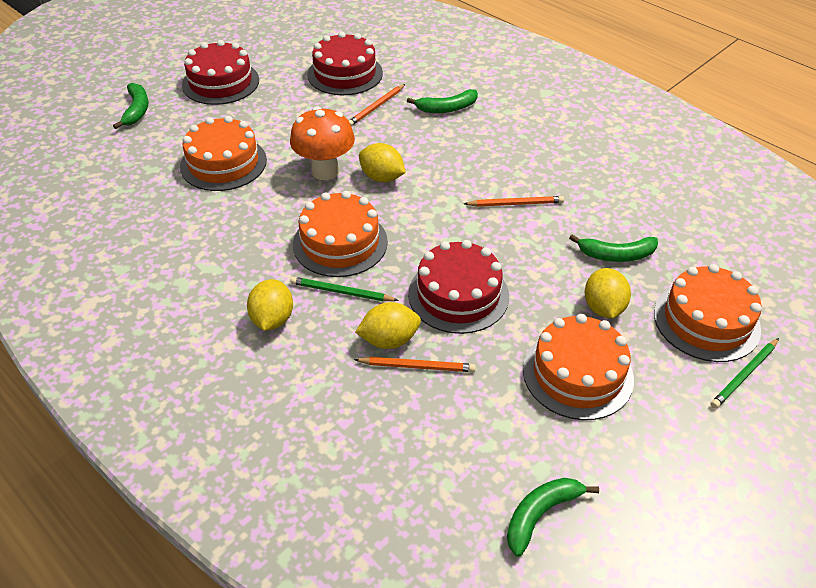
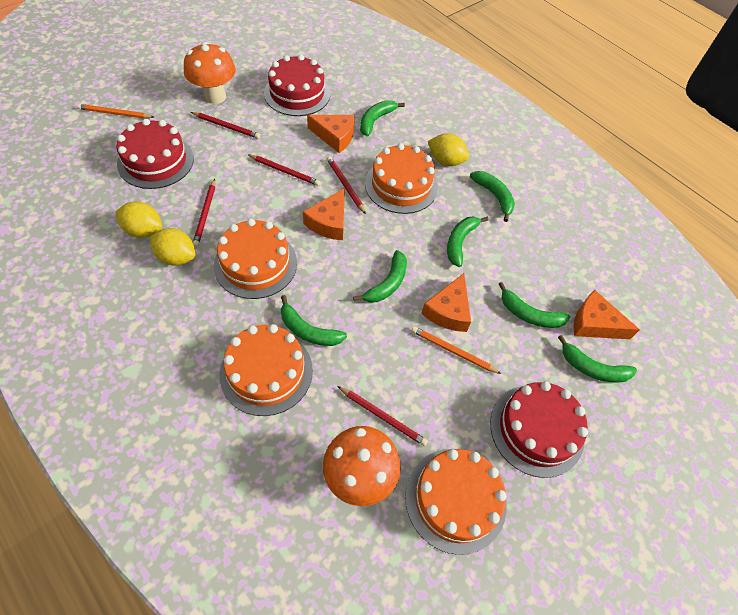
green banana: 4 -> 7
green pencil: 2 -> 0
orange cheese: 0 -> 4
orange mushroom: 1 -> 2
orange pencil: 3 -> 2
red pencil: 0 -> 5
yellow lemon: 4 -> 3

